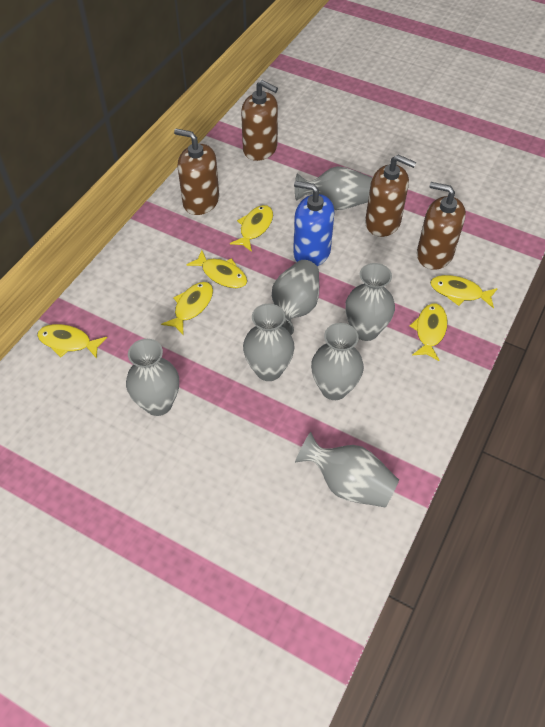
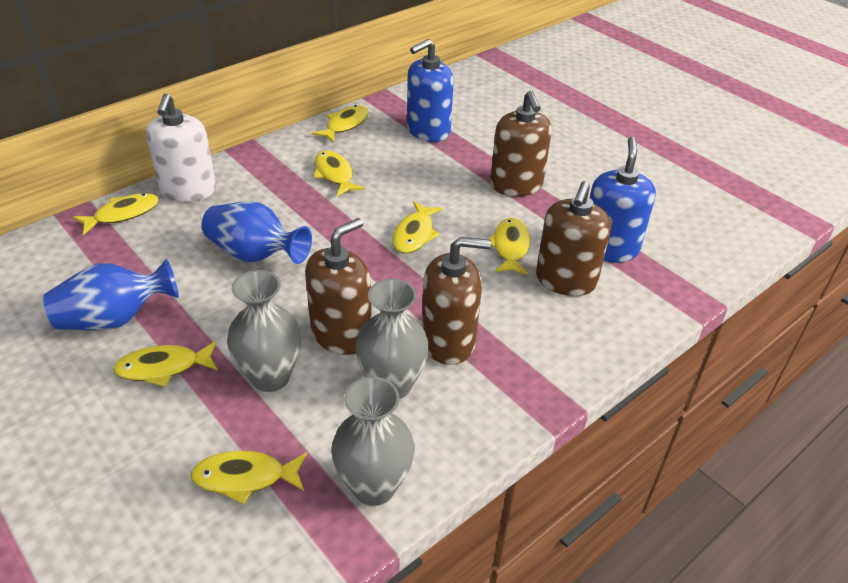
blue soap dispenser: 1 -> 2
blue vase: 0 -> 2
grey vase: 7 -> 3
white soap dispenser: 0 -> 1
yellow fish: 6 -> 7

